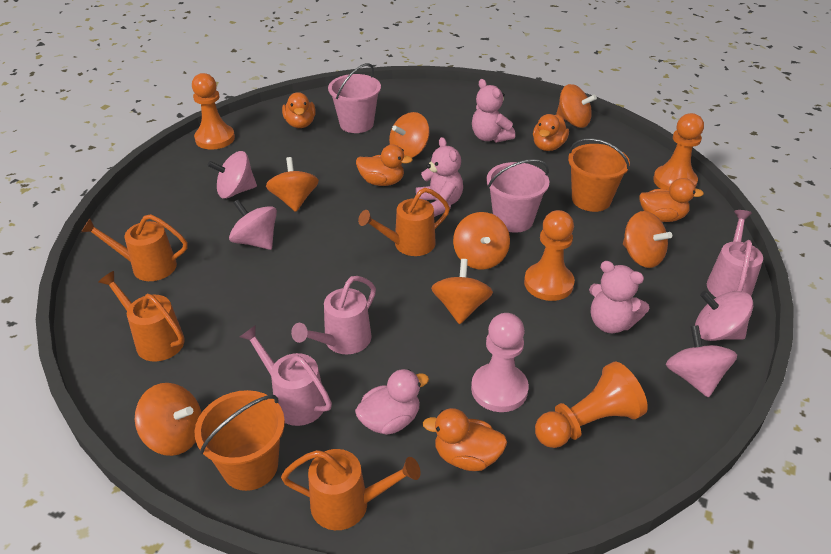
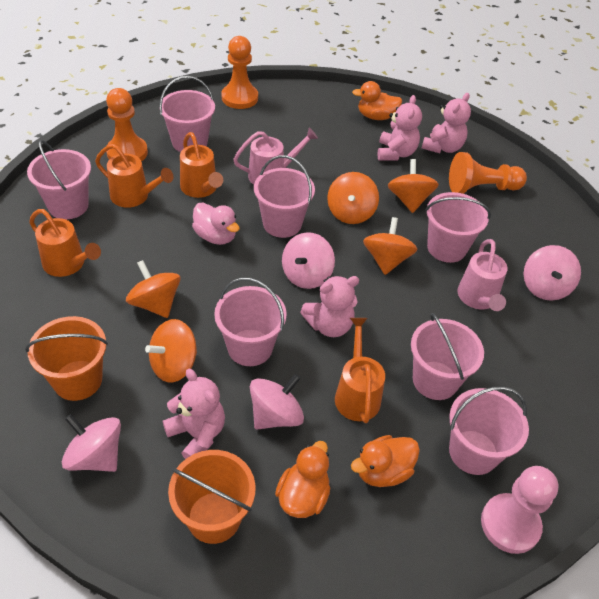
orange duck: 5 -> 3
orange pawn: 4 -> 3
orange spinning top: 7 -> 5
pink bucket: 2 -> 7
pink teddy bear: 3 -> 4
pink watering can: 3 -> 2

